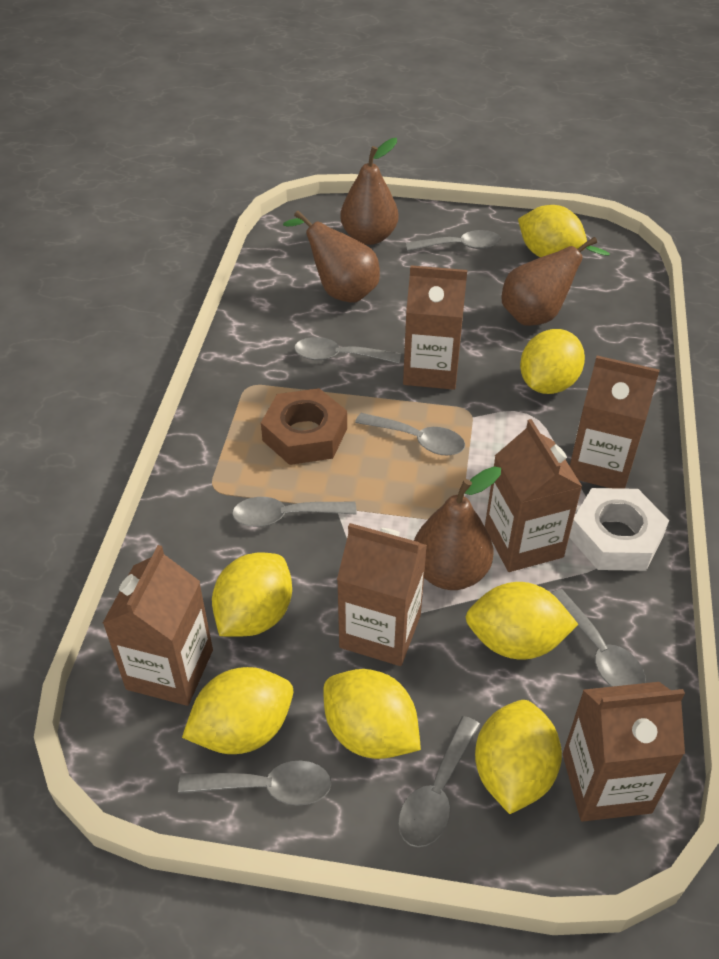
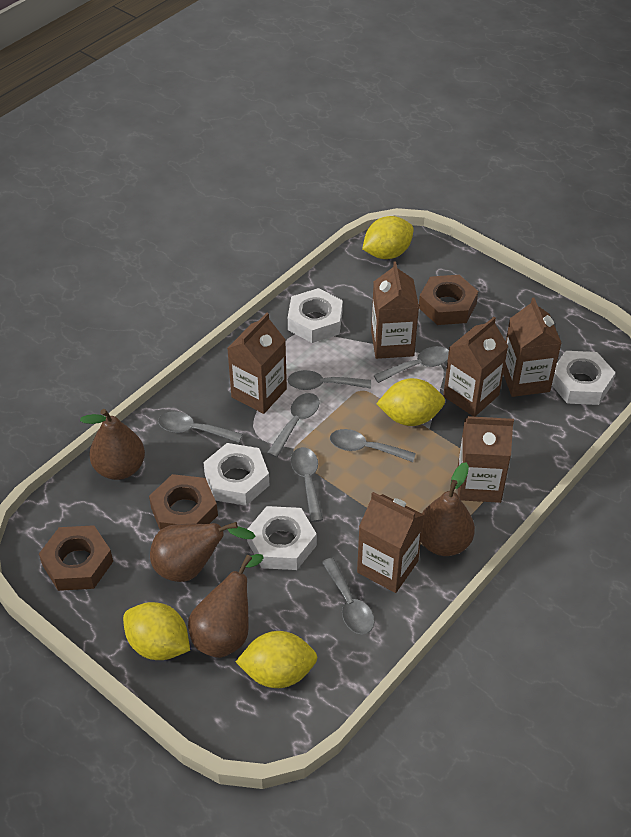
brown nut: 1 -> 3
white nut: 1 -> 4
yellow lemon: 7 -> 4

